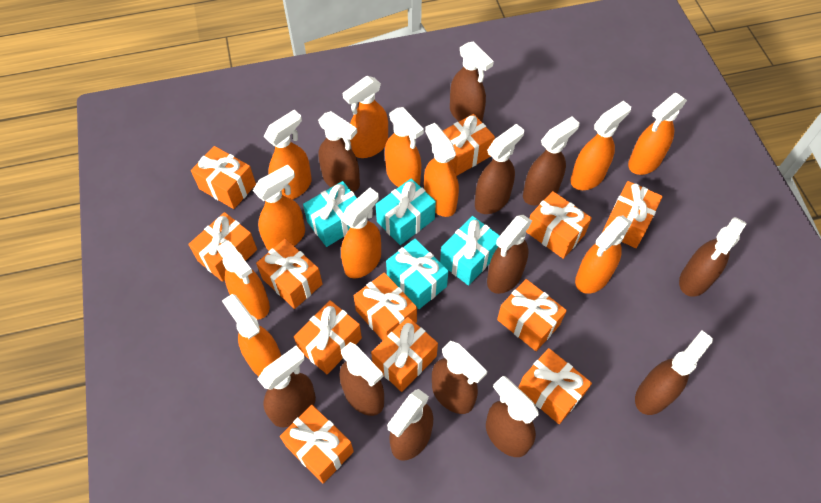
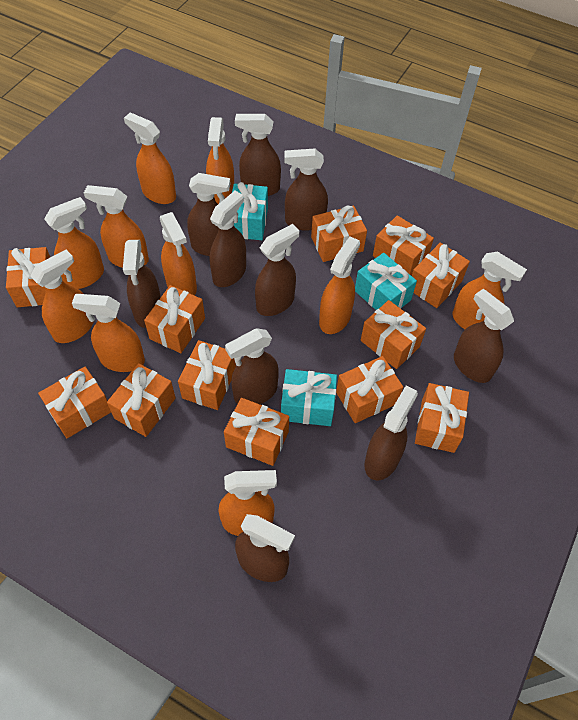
brown spray bottle: 12 -> 10
orange spray bottle: 11 -> 10
turquoise gift: 4 -> 3

